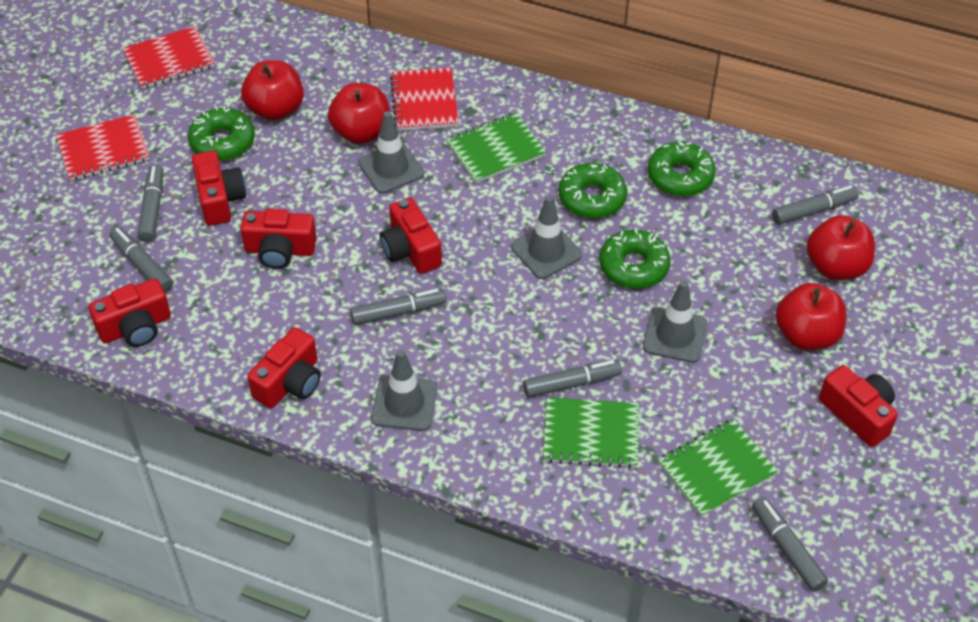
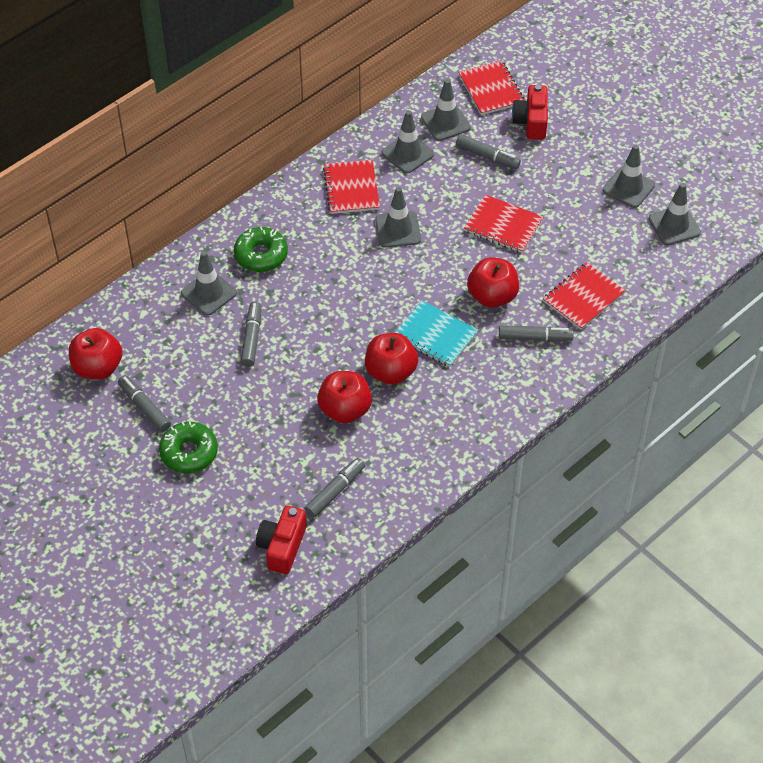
green donut: 4 -> 2
green notebook: 3 -> 0
grey marker: 6 -> 5
grey traffic cone: 4 -> 6
red camera: 6 -> 2
red notebook: 3 -> 4
turquoise notebook: 0 -> 1

